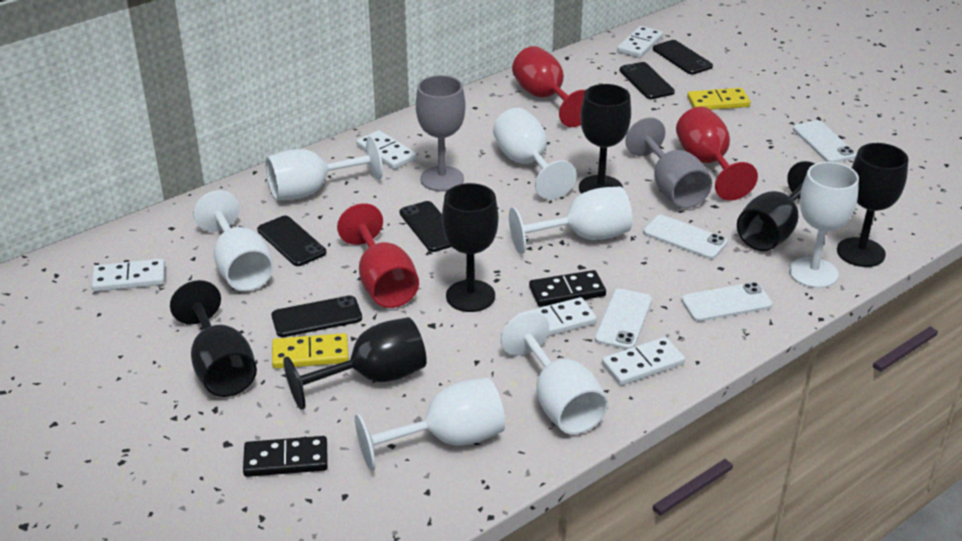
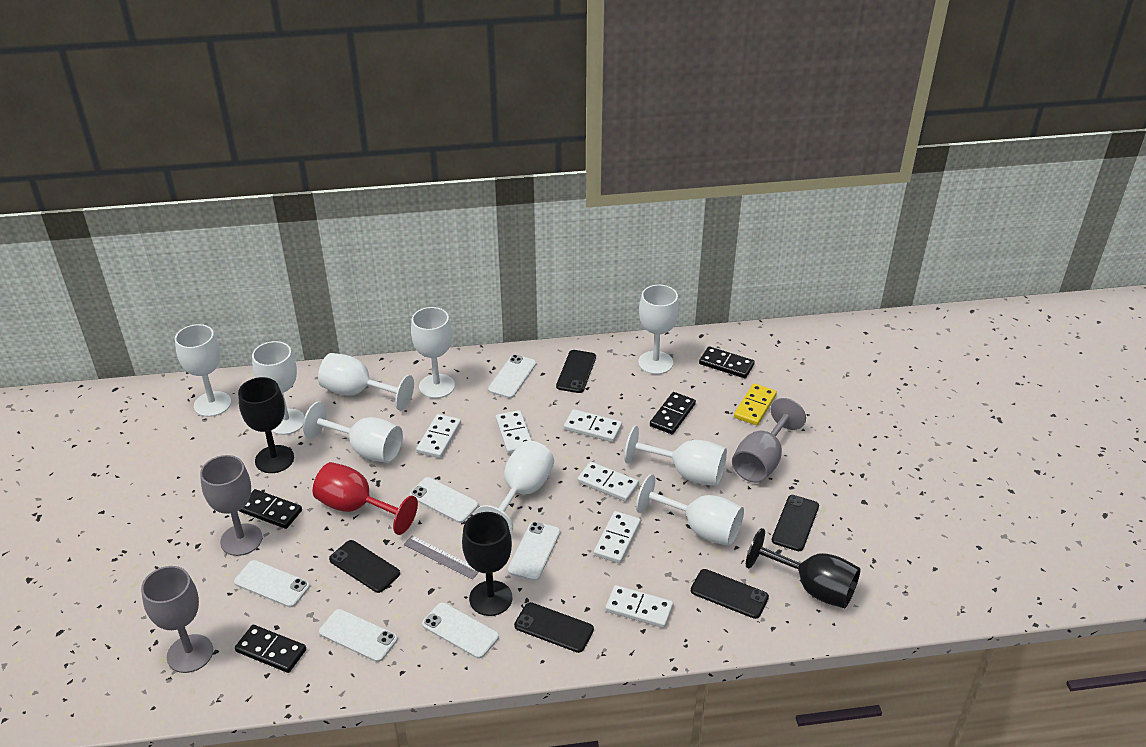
black domino: 2 -> 4
black goblet: 6 -> 3
grey goblet: 2 -> 3
grey ruler: 0 -> 1
red goblet: 3 -> 1
white domino: 5 -> 6
white goblet: 7 -> 9
white phone: 4 -> 6
yellow domino: 2 -> 1

